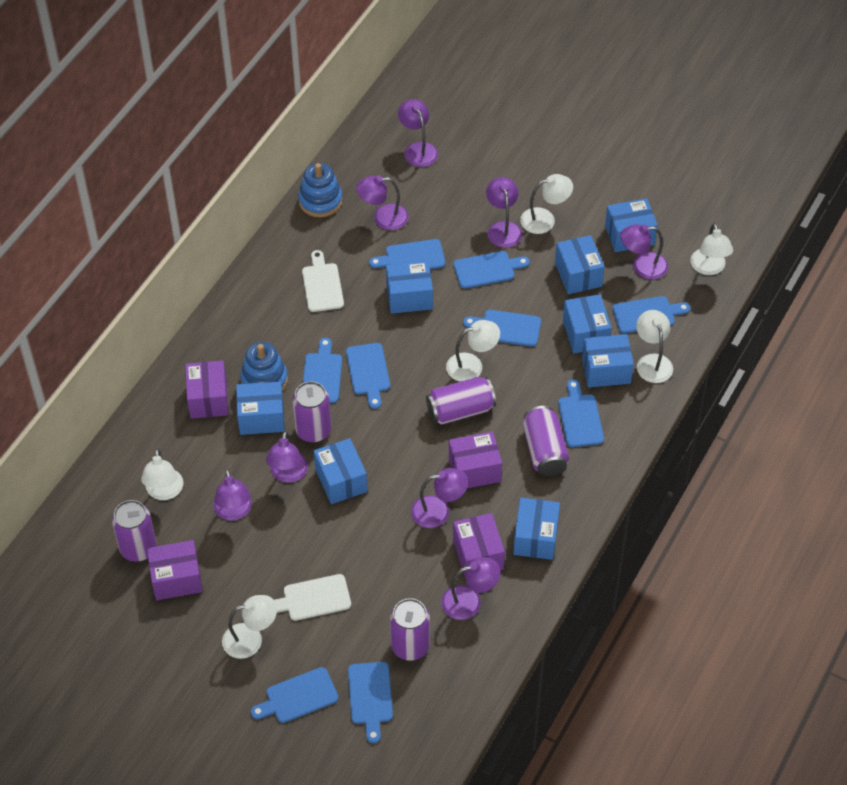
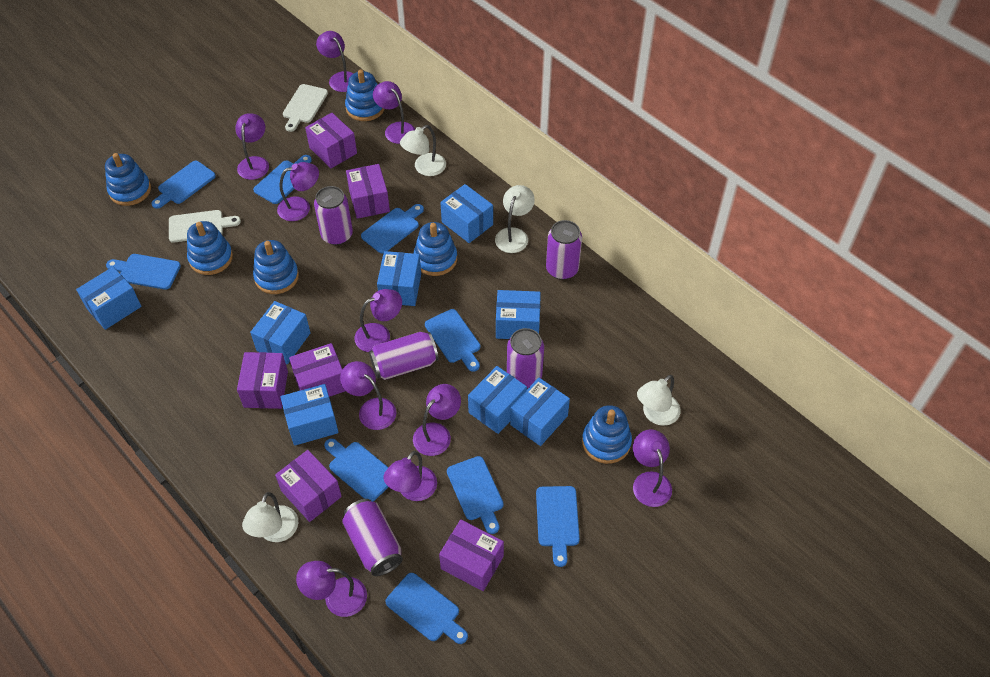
blue stacking toy: 2 -> 6
purple box: 4 -> 6
purple lamp: 8 -> 10
white lamp: 6 -> 4

